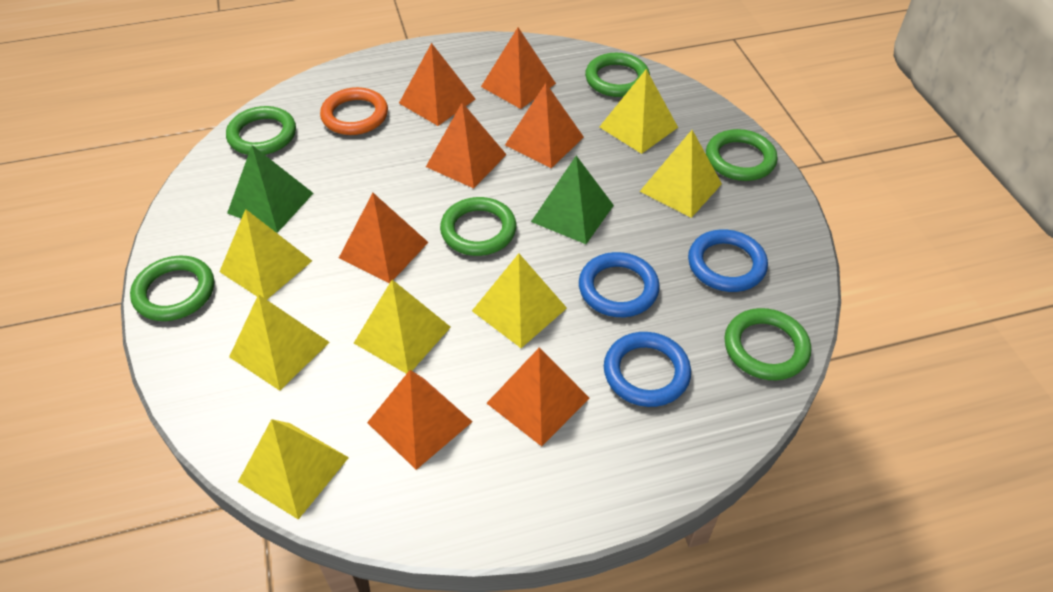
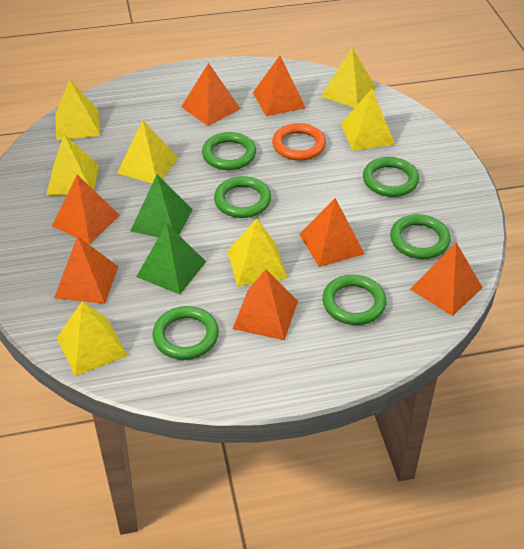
blue ring: 3 -> 0

